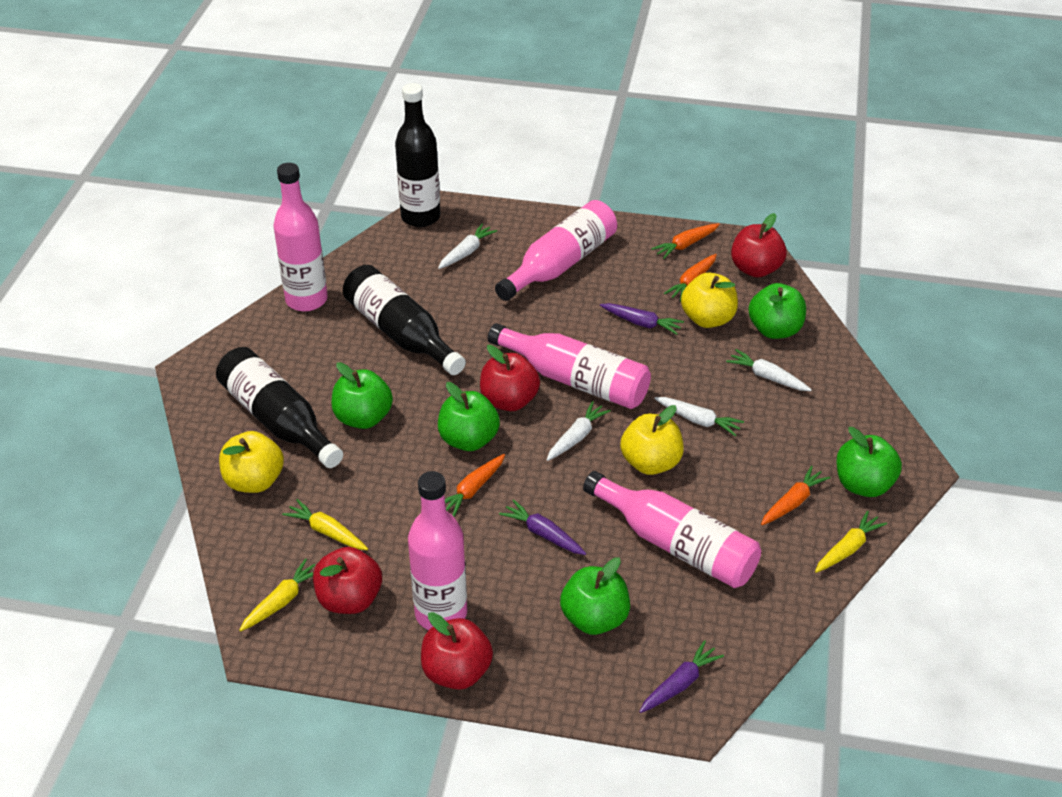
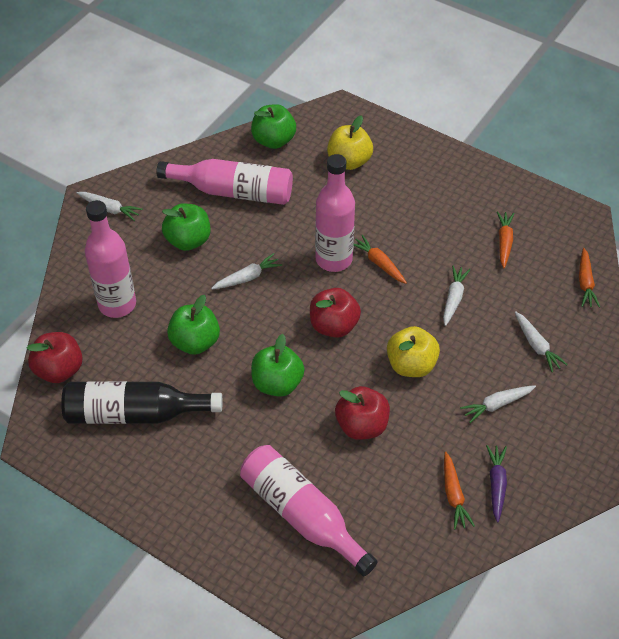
black bottle: 3 -> 1
green apple: 5 -> 4
pink bottle: 5 -> 4
purple carrot: 3 -> 1
red apple: 4 -> 3
white carrot: 4 -> 5
yellow apple: 3 -> 2
yellow carrot: 3 -> 0

